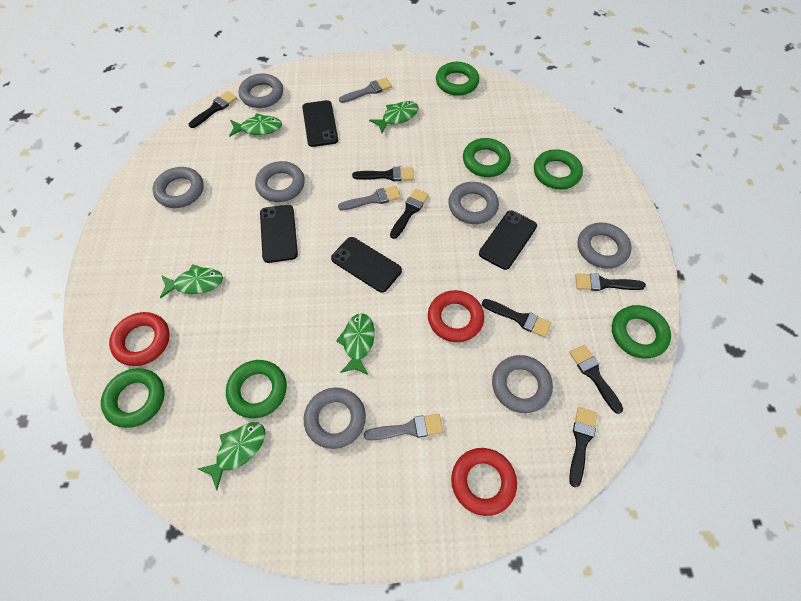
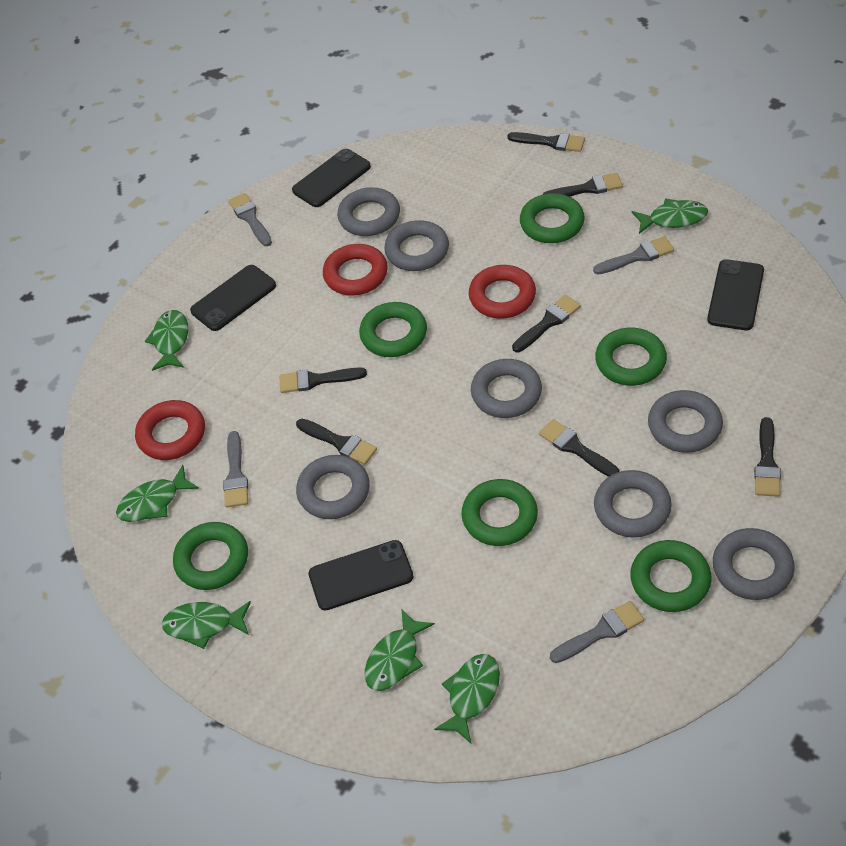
green fish: 5 -> 6
grey brush: 3 -> 4

